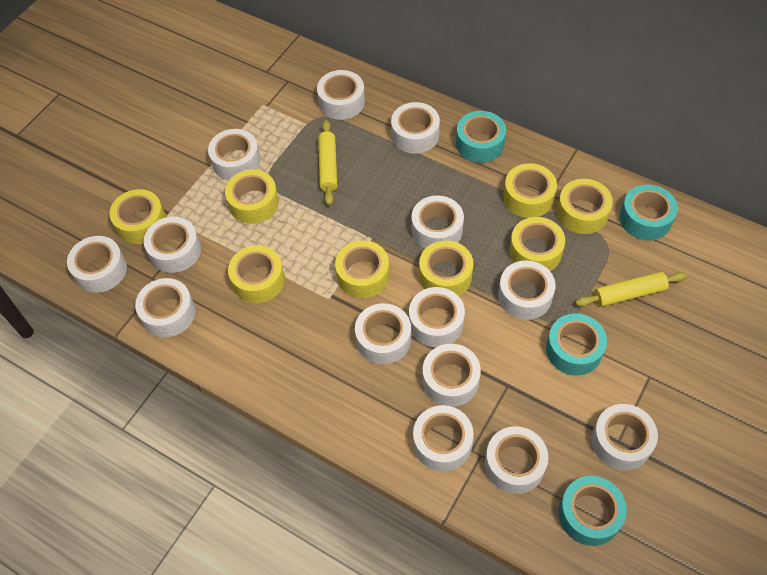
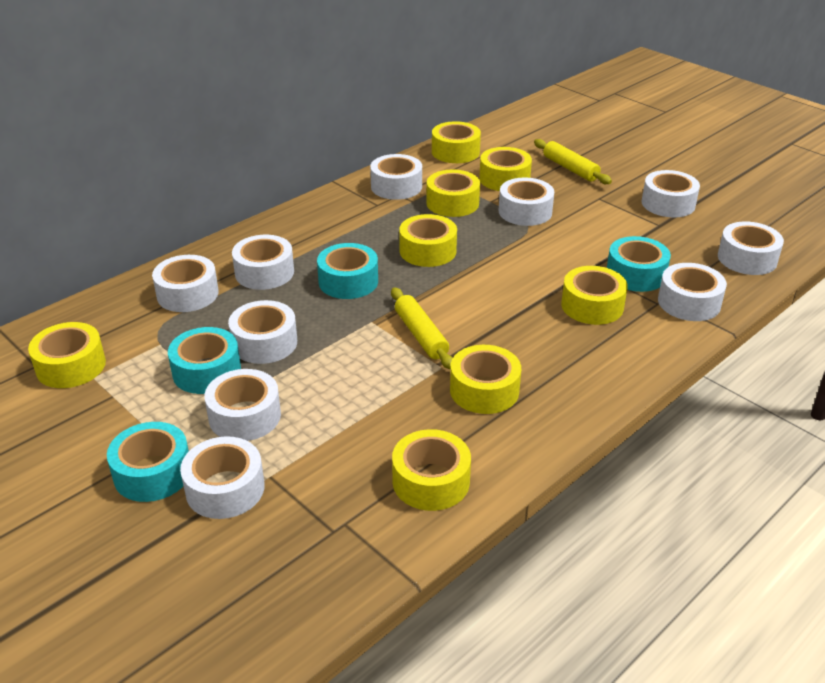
white tape: 14 -> 10

